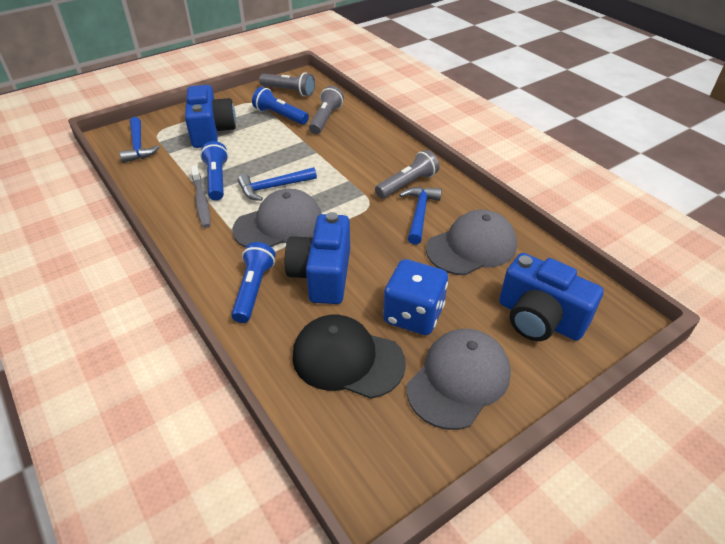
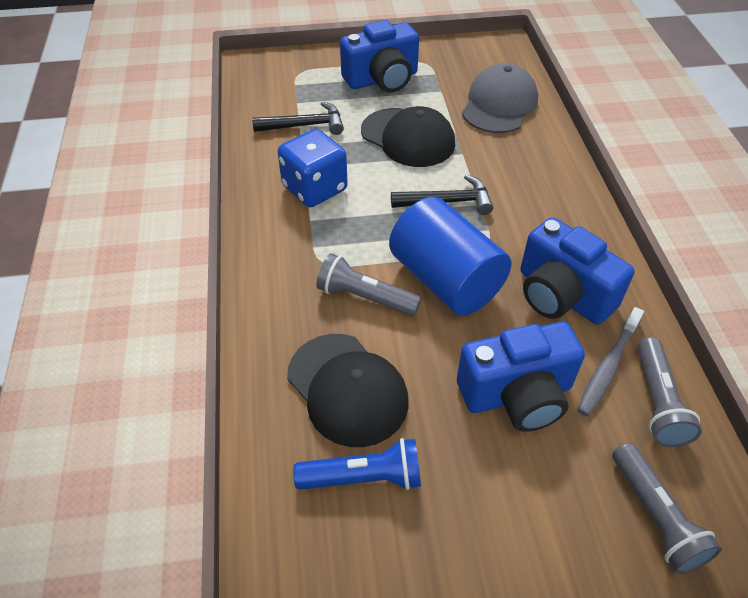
black cap: 1 -> 2
black hammer: 0 -> 2
blue cylinder: 0 -> 1
blue flashlight: 3 -> 1
blue hammer: 3 -> 0
grey cap: 3 -> 1

